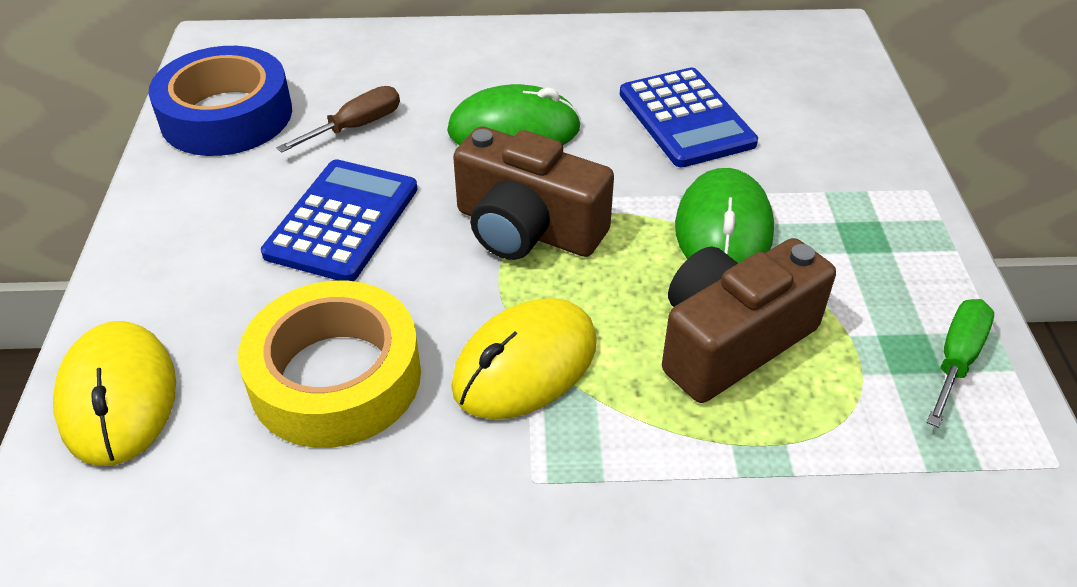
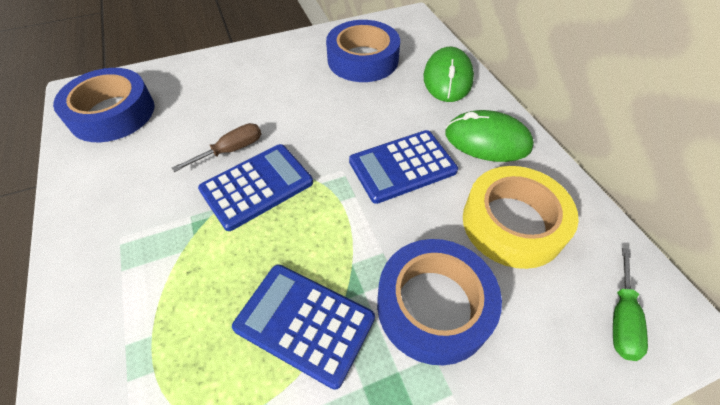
blue calculator: 2 -> 3
blue tape: 1 -> 3
brown camera: 2 -> 0
yellow mouse: 2 -> 0

